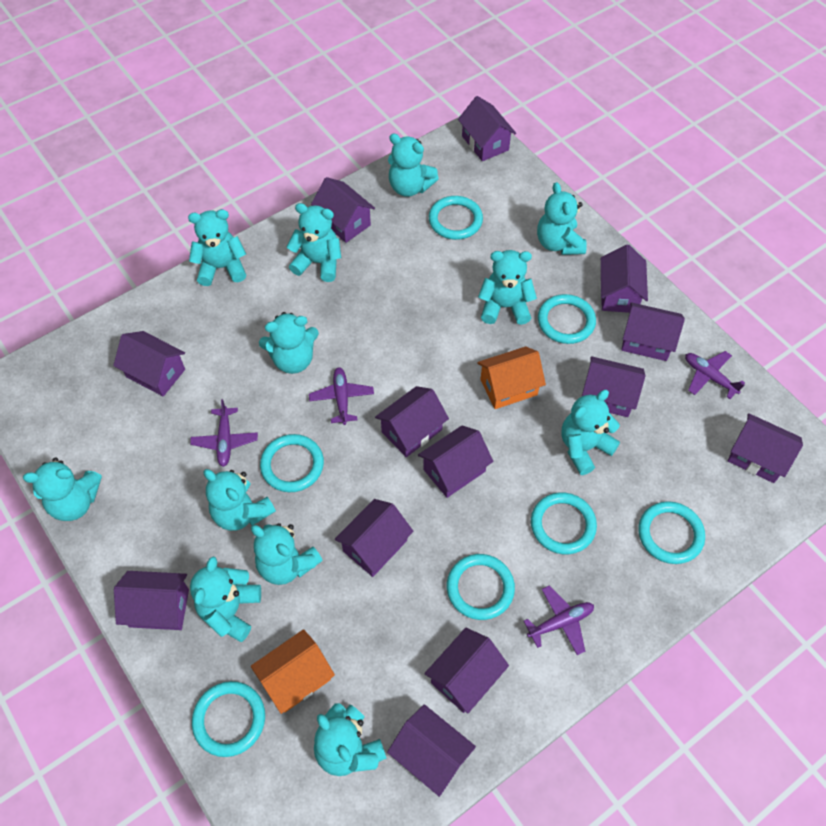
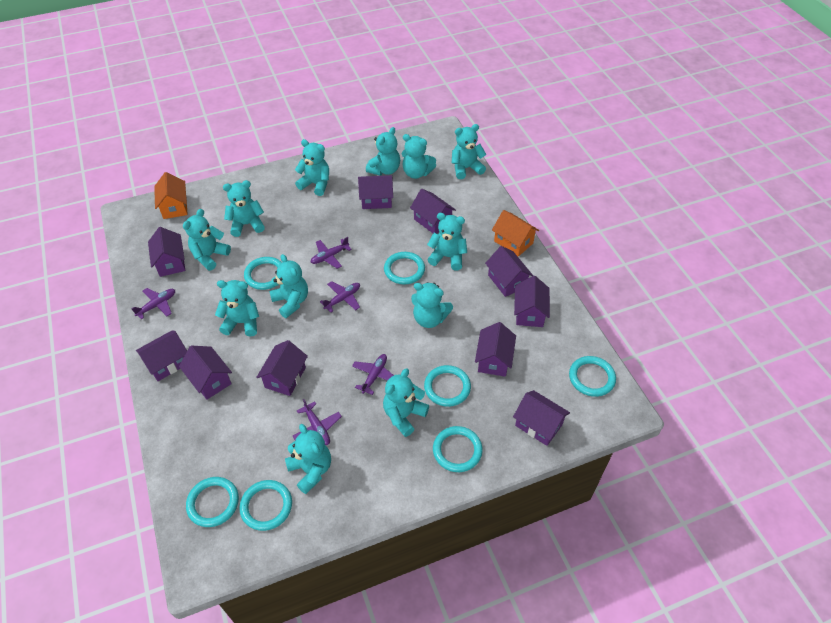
purple house: 13 -> 10
purple plane: 4 -> 5

